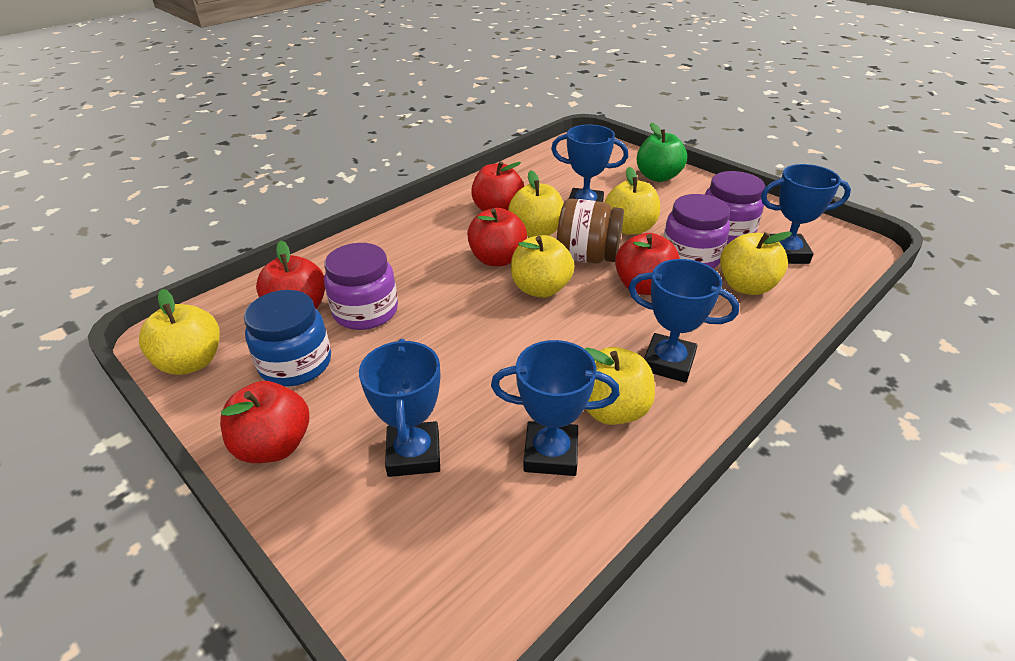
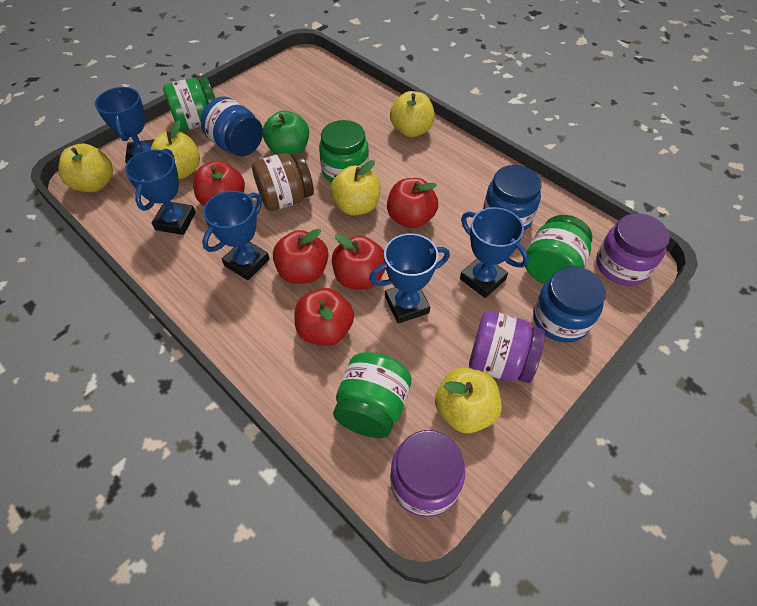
blue jar: 1 -> 3
green jar: 0 -> 4
yellow apple: 6 -> 5

